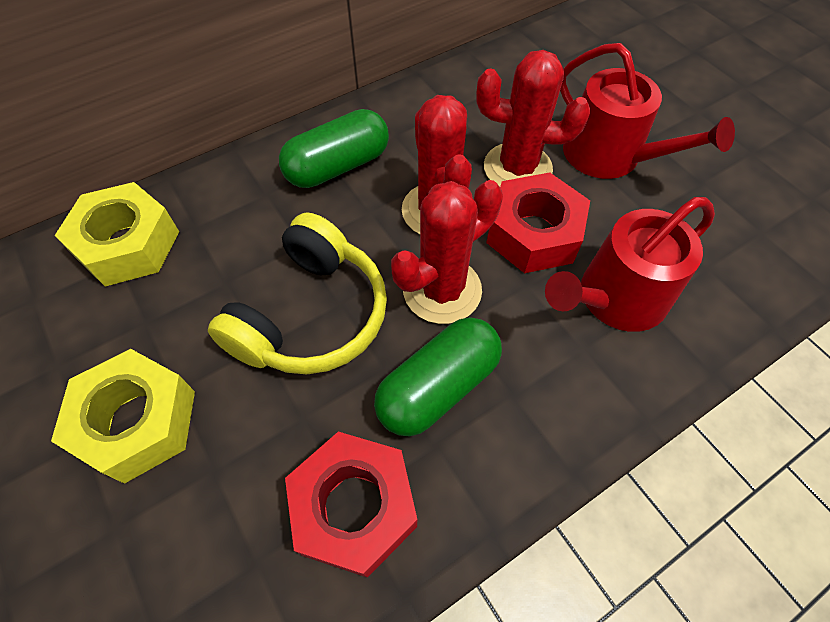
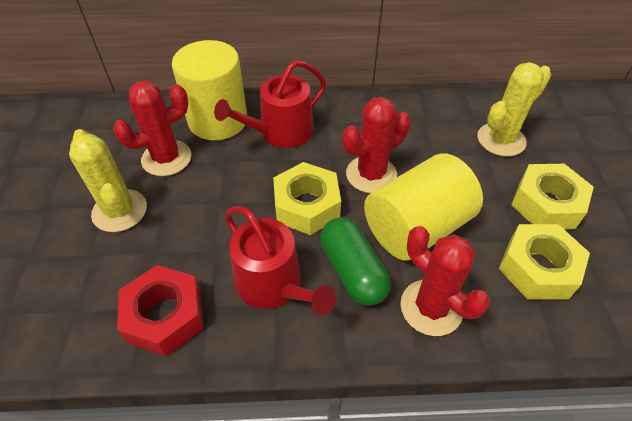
green capsule: 2 -> 1
red nut: 2 -> 1
yellow cactus: 0 -> 2
yellow cylinder: 0 -> 2
yellow headphones: 1 -> 0
yellow nut: 2 -> 3

